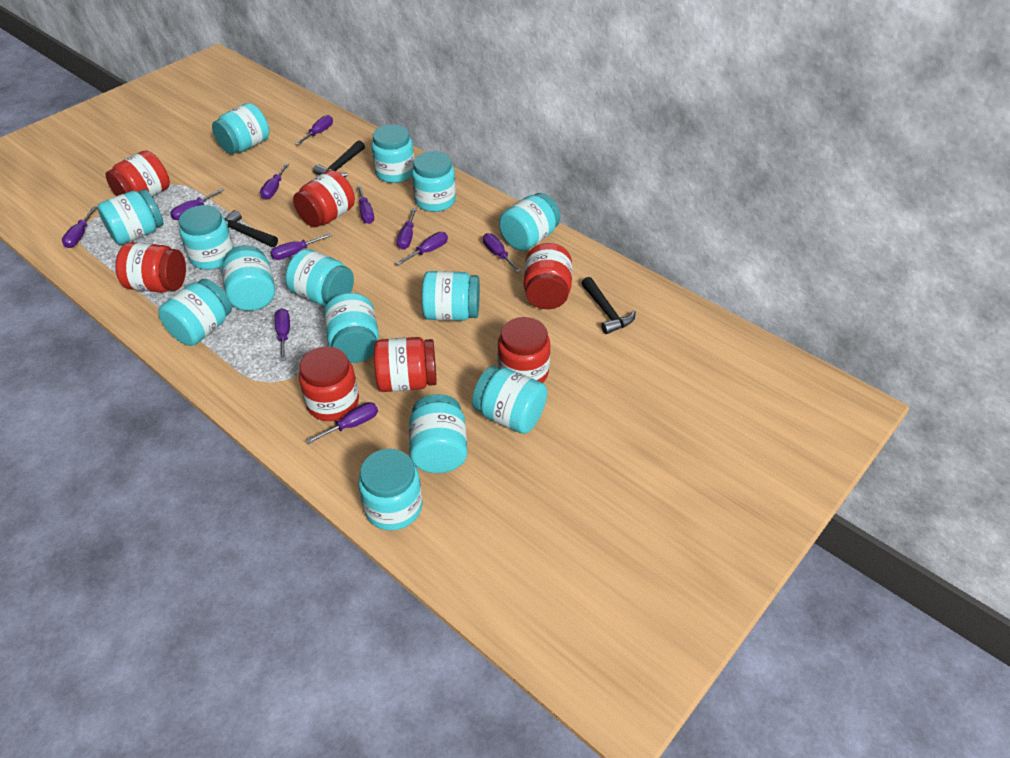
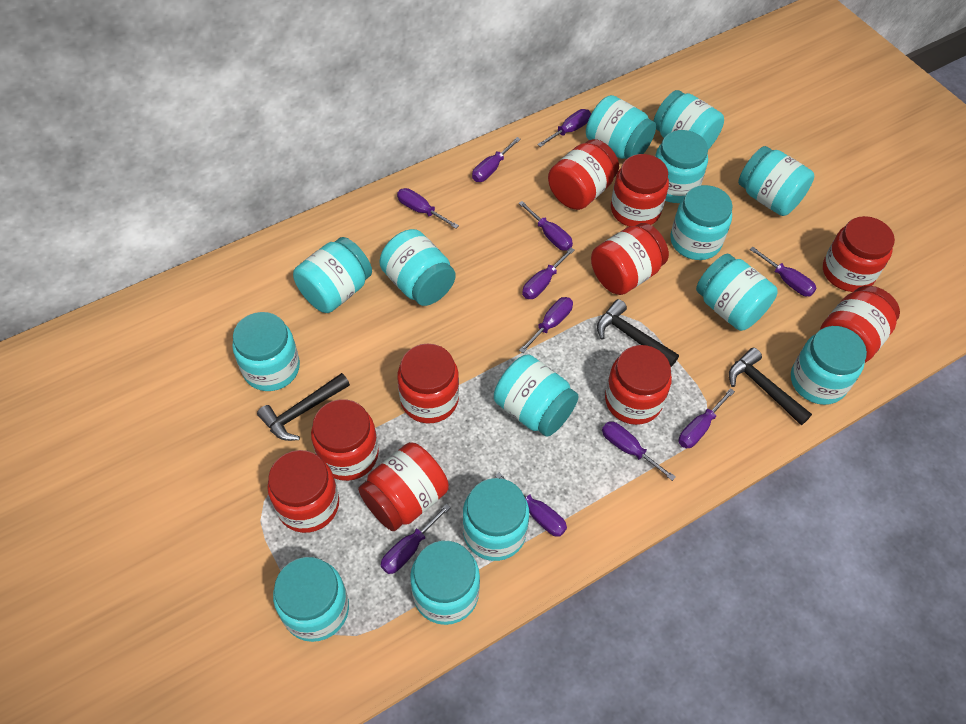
red jar: 7 -> 10

